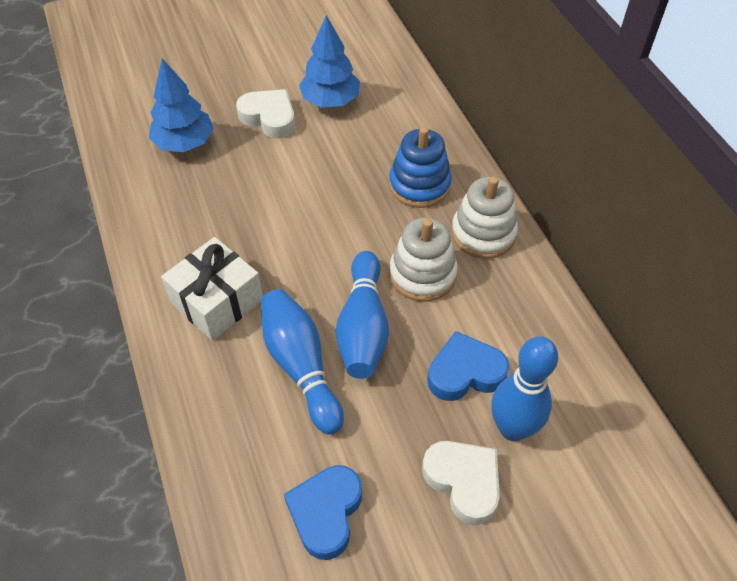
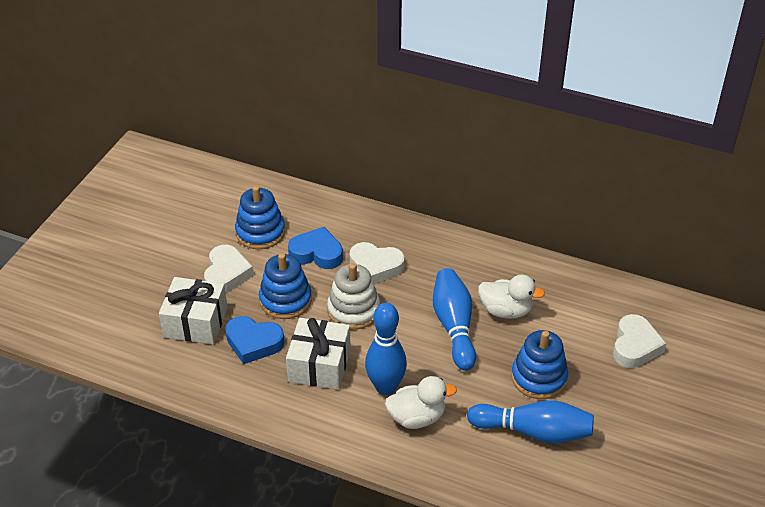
blue stacking toy: 1 -> 3
blue tree: 2 -> 0
white duck: 0 -> 2
white gift: 1 -> 2
white heart: 2 -> 3
white stacking toy: 2 -> 1

